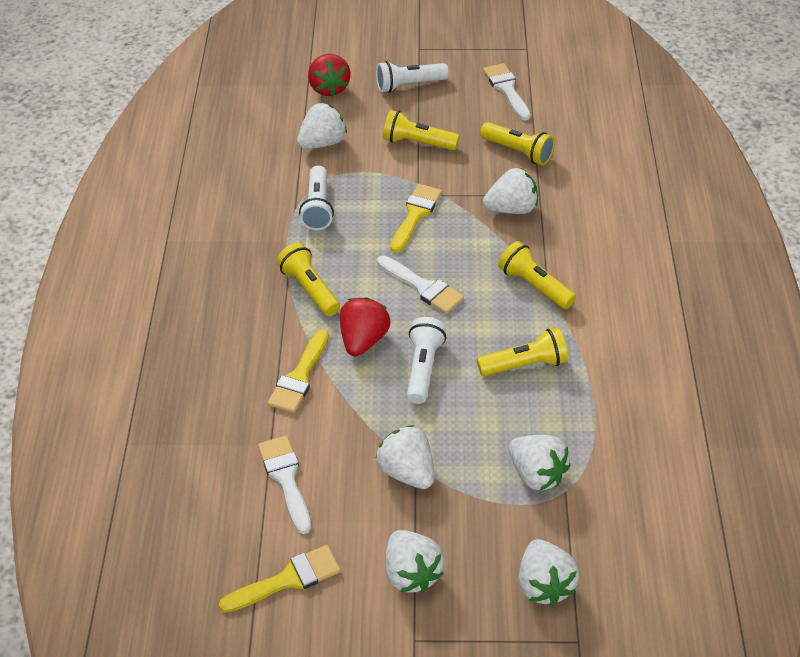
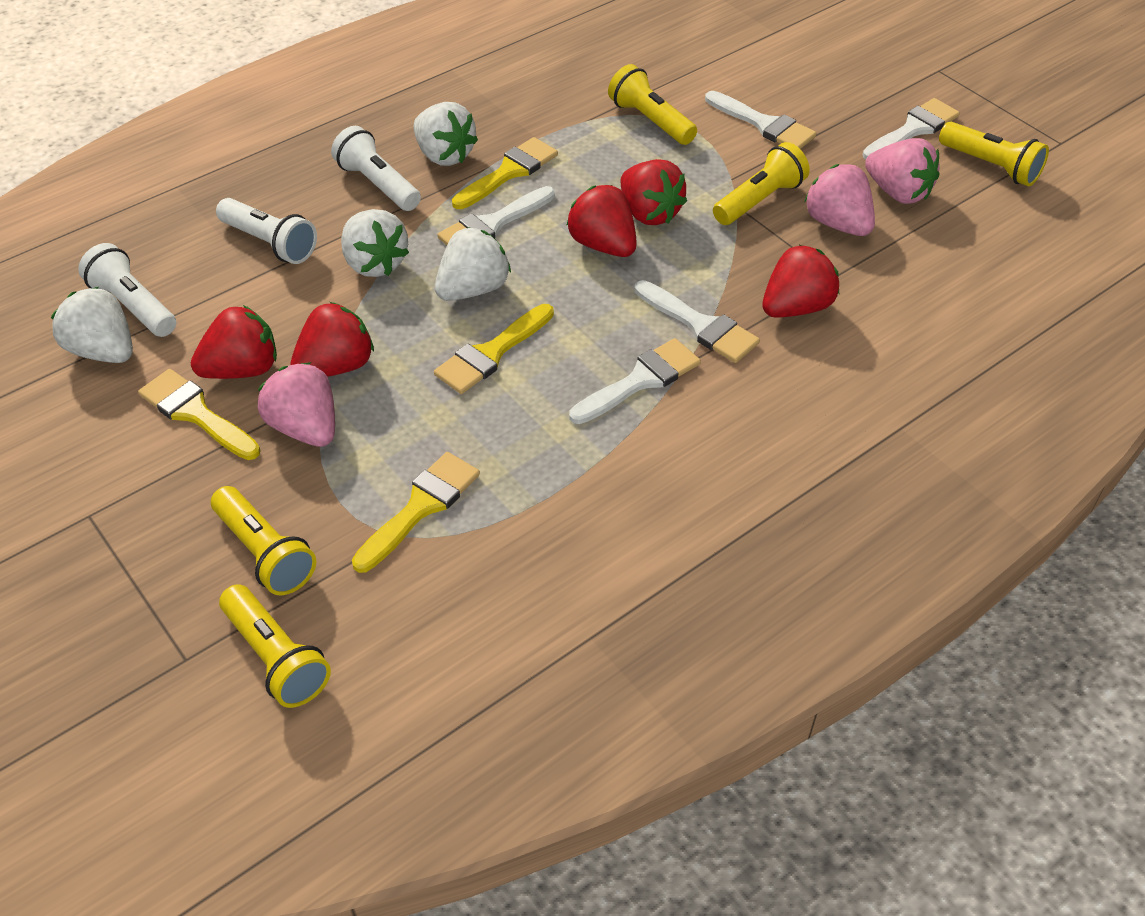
pink strawberry: 0 -> 3
red strawberry: 2 -> 5
white brush: 3 -> 5
white strawberry: 6 -> 4
yellow brush: 3 -> 4

